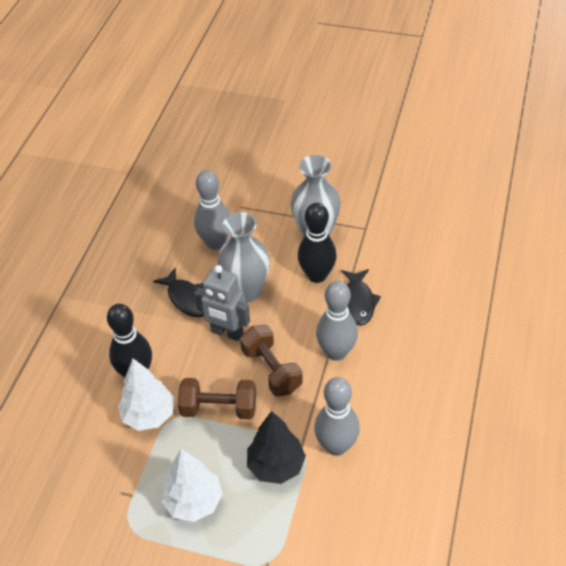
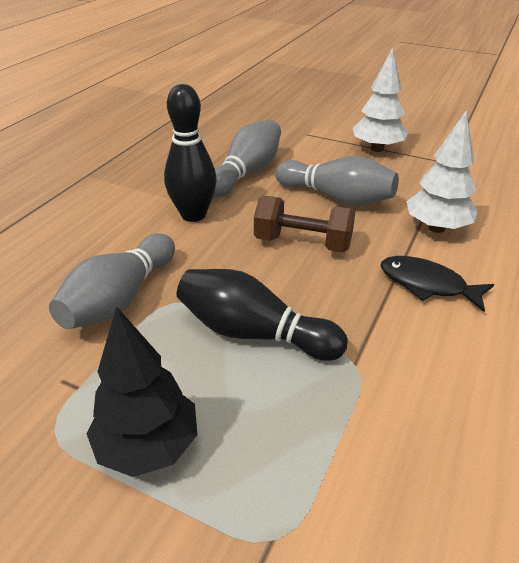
black fish: 2 -> 1
brown dumbbell: 2 -> 1
grey robot: 1 -> 0
grey vase: 2 -> 0

